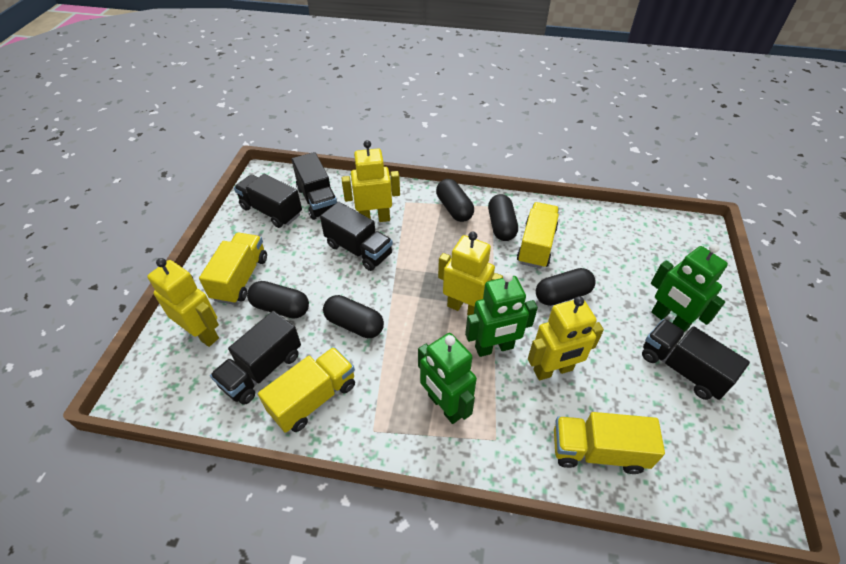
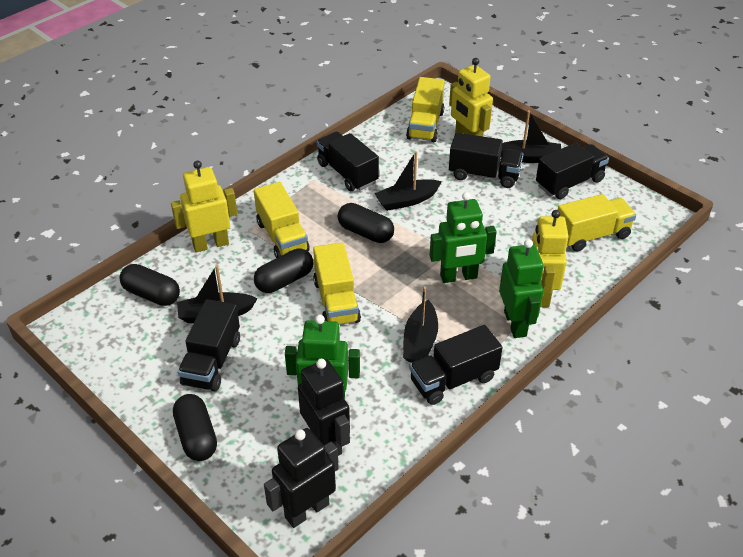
black boat: 0 -> 4
black capsule: 5 -> 4
black robot: 0 -> 2
yellow robot: 4 -> 3

